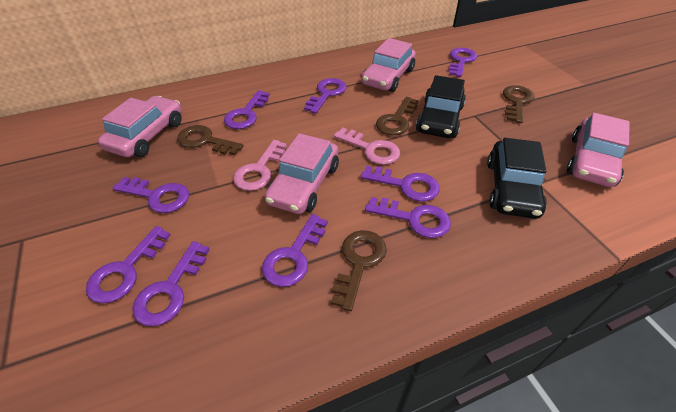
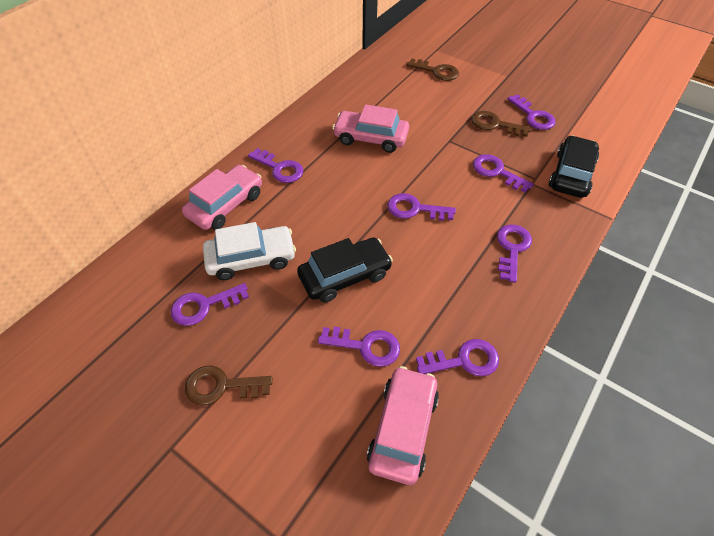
brown key: 4 -> 3
pink car: 4 -> 3
pink key: 2 -> 0
purple key: 9 -> 8
white car: 0 -> 1

